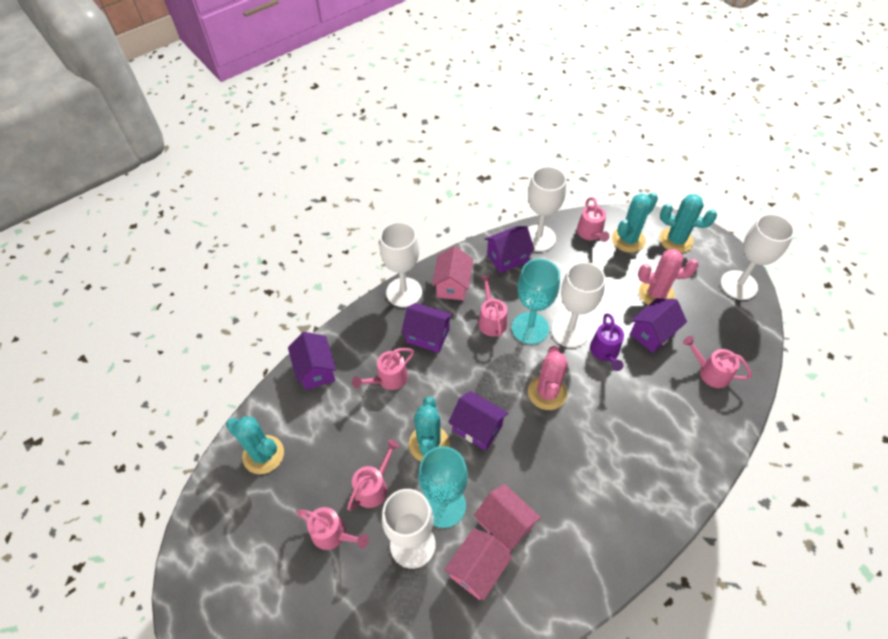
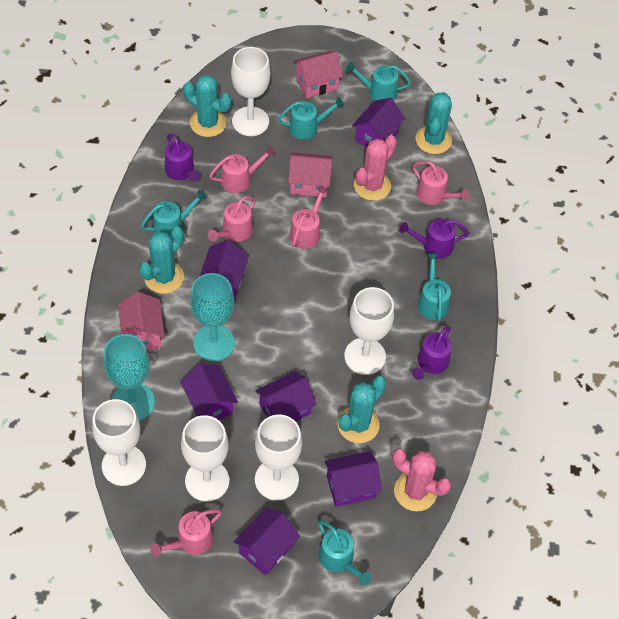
pink watering can: 6 -> 5
purple house: 5 -> 6
purple watering can: 1 -> 3
turquoise watering can: 0 -> 5

